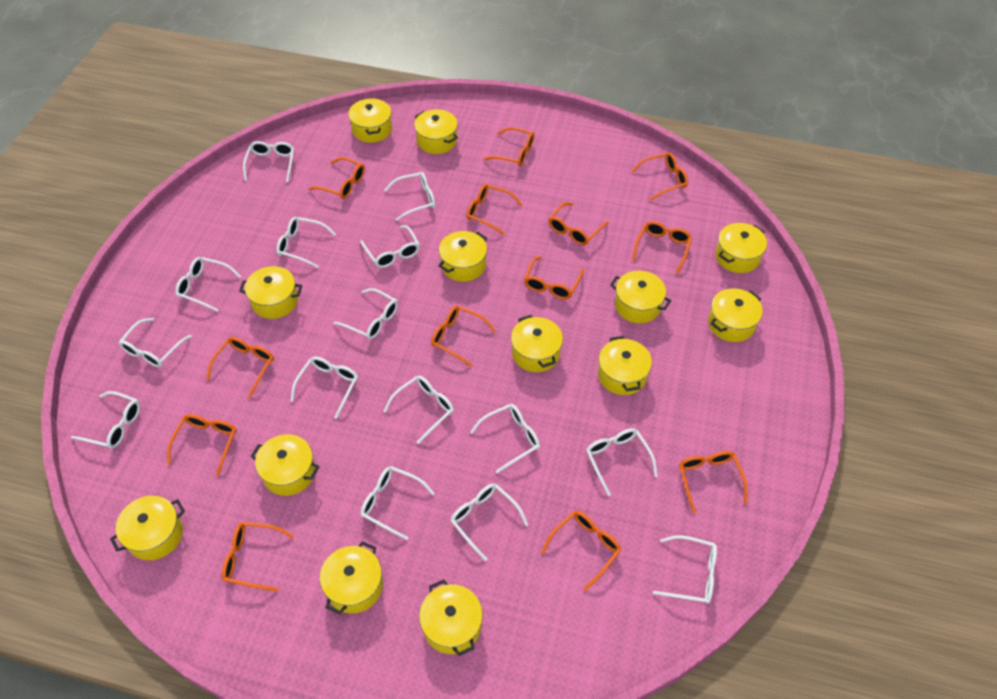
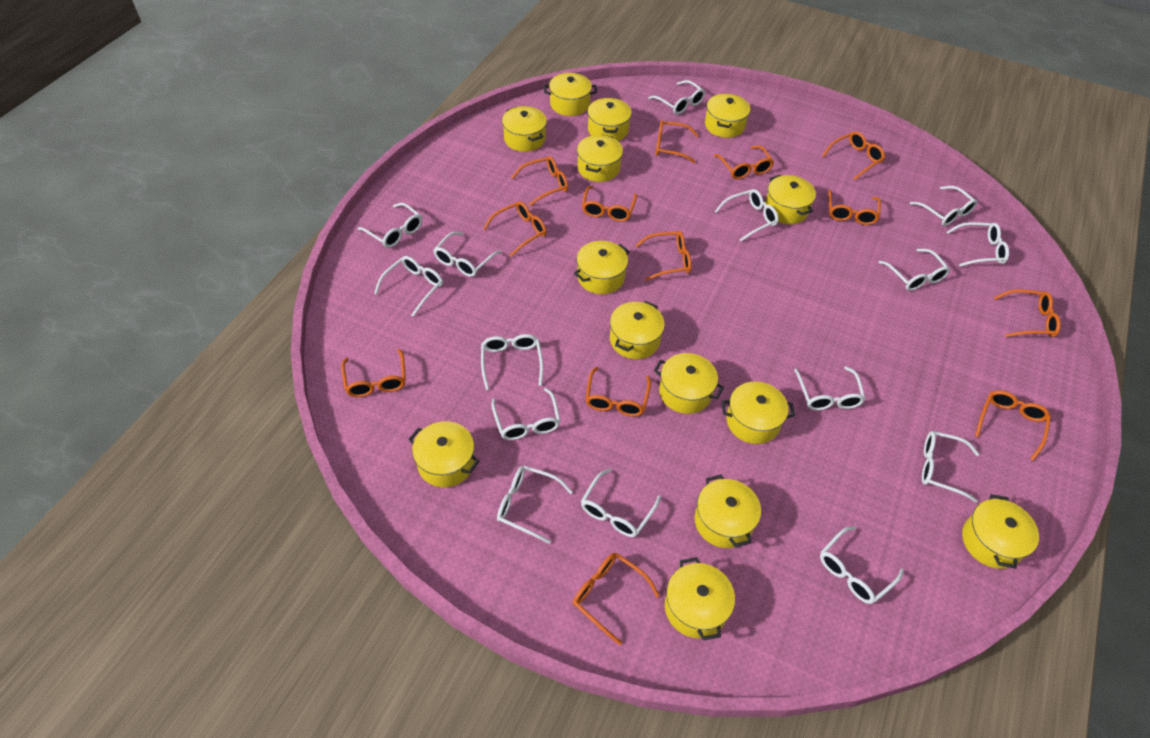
yellow pot: 13 -> 14

